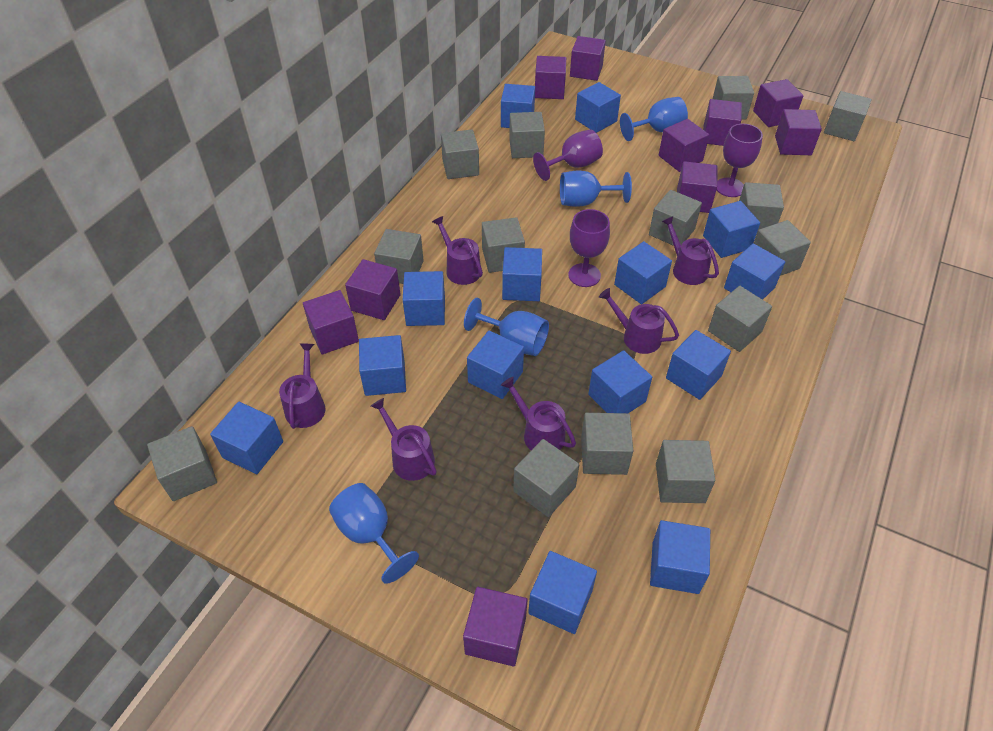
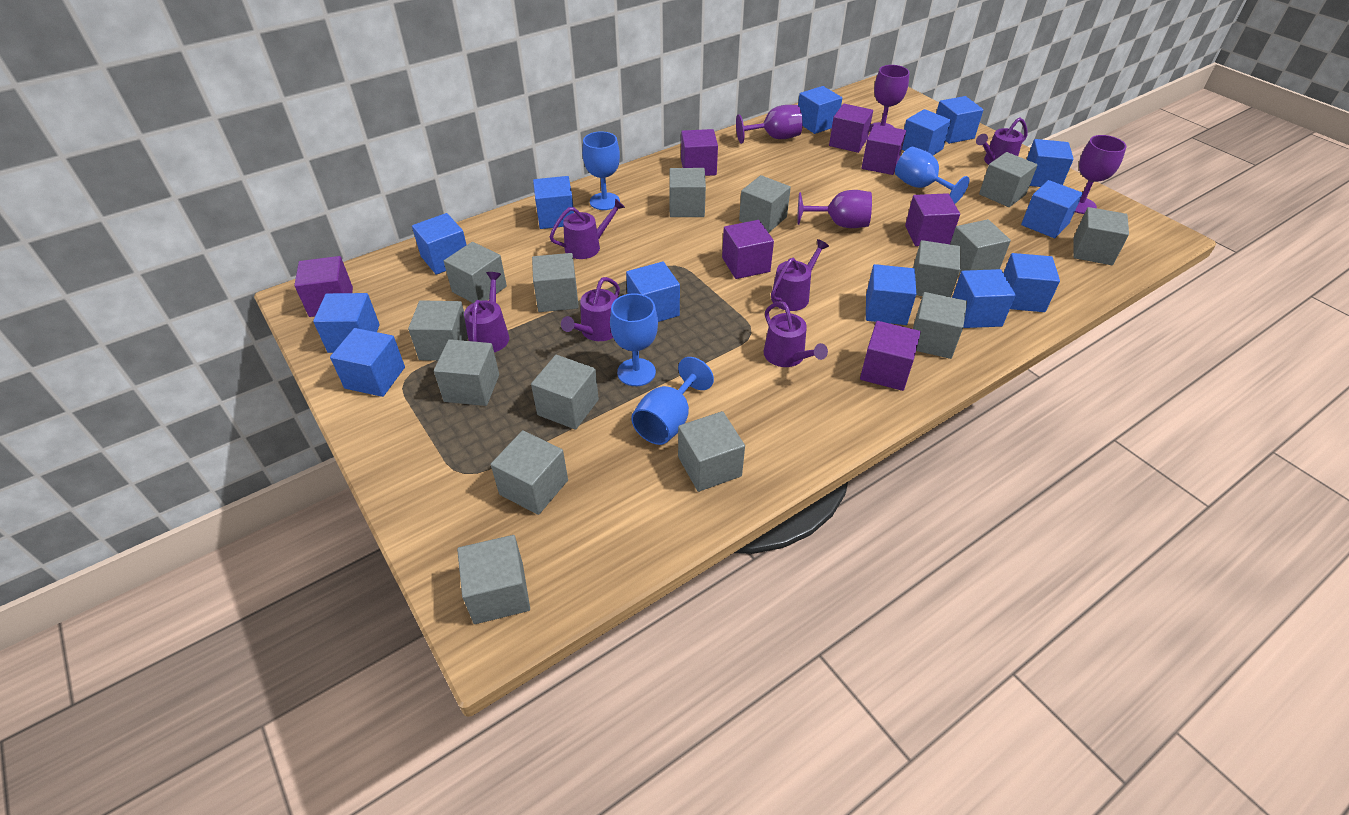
blue cube: 14 -> 13
grey cube: 14 -> 15
purple cube: 10 -> 7
purple goblet: 3 -> 4

